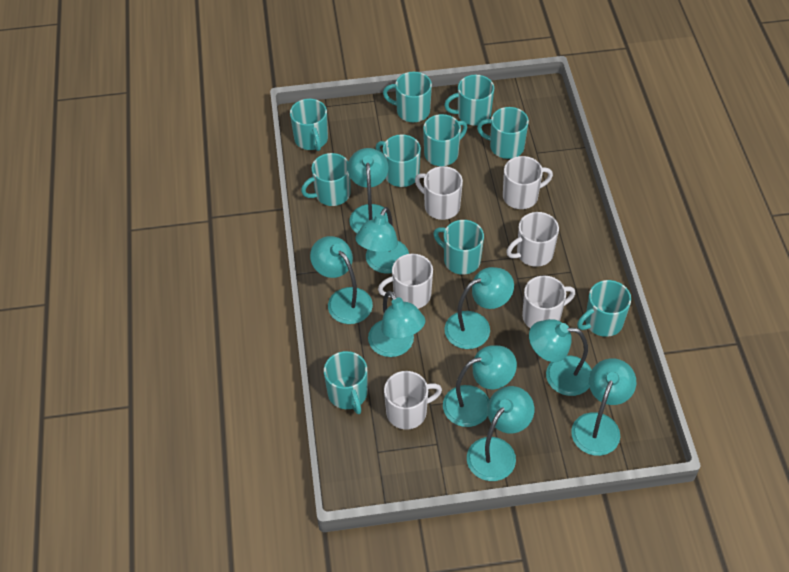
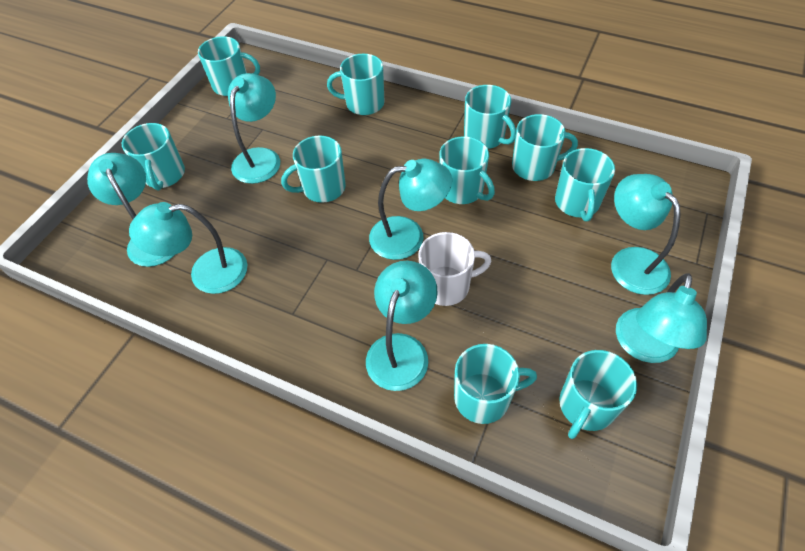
turquoise lamp: 9 -> 7
white mug: 6 -> 1

